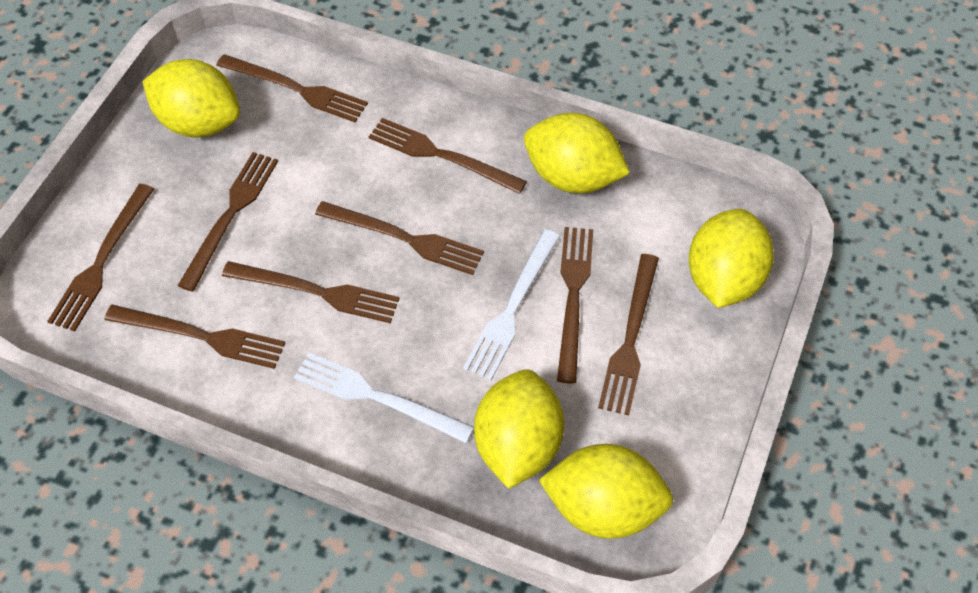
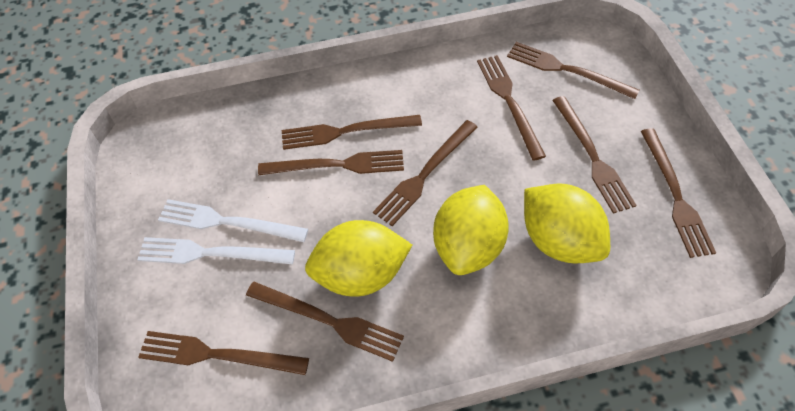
yellow lemon: 5 -> 3

